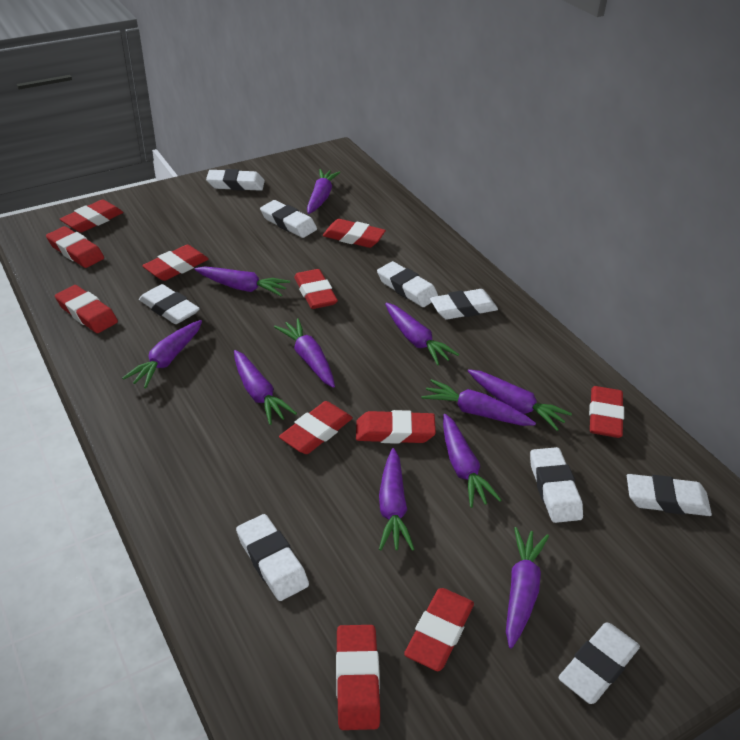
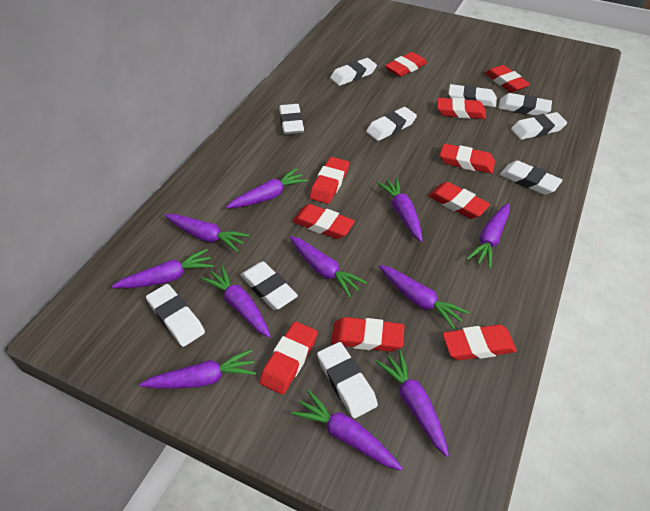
red eraser: 11 -> 10
white eraser: 9 -> 10

